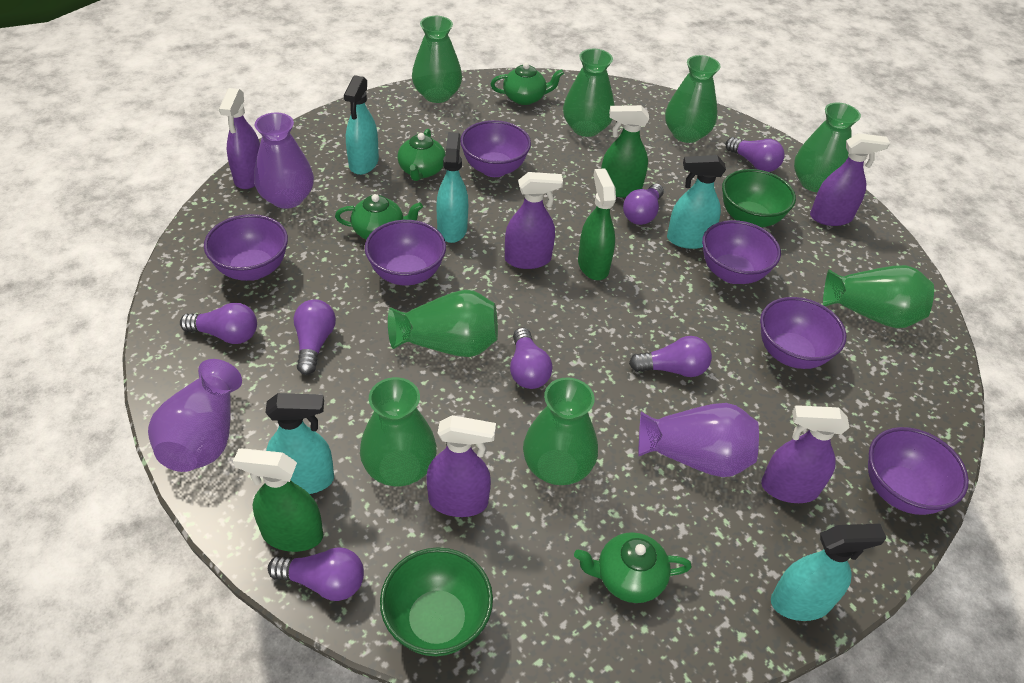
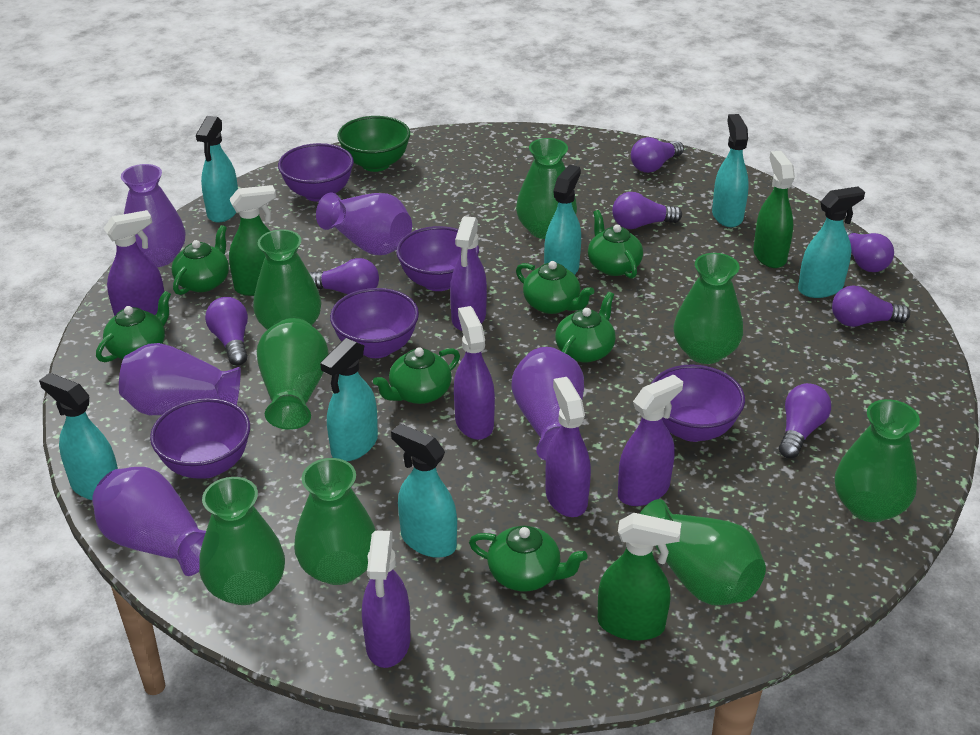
green bowl: 2 -> 1
green teapot: 4 -> 7
purple bowl: 6 -> 5
purple spray bottle: 5 -> 6
purple vase: 3 -> 5
turquoise spray bottle: 5 -> 7

